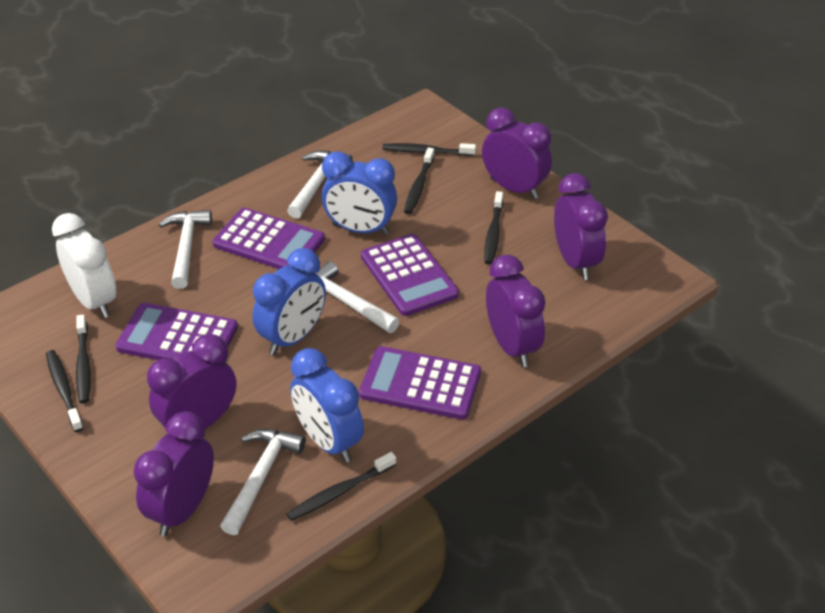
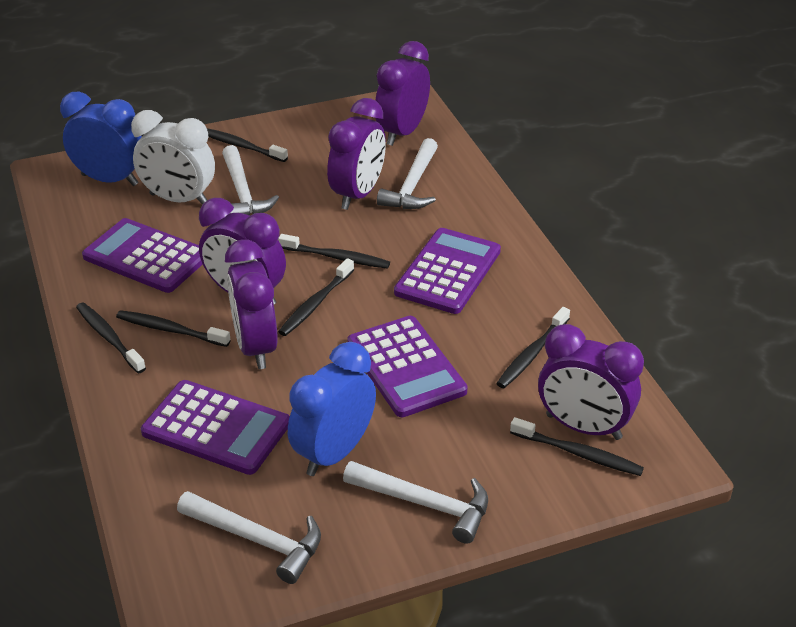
black toothbrush: 6 -> 7
blue clock: 3 -> 2

